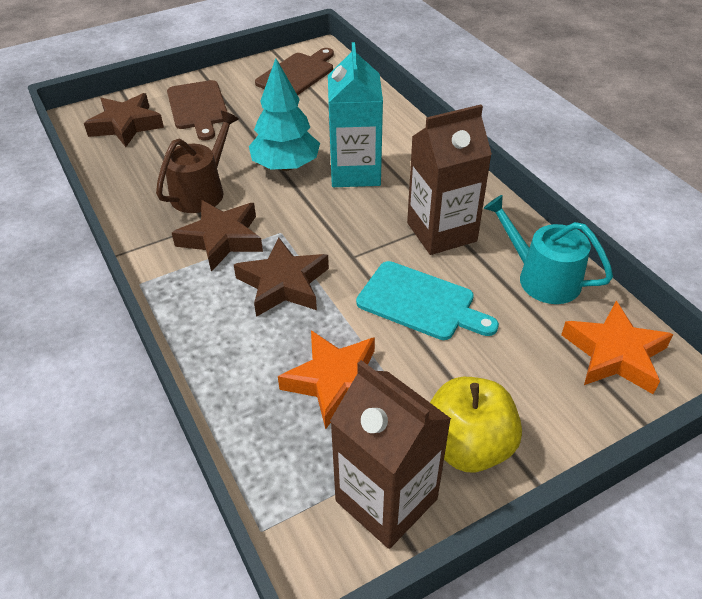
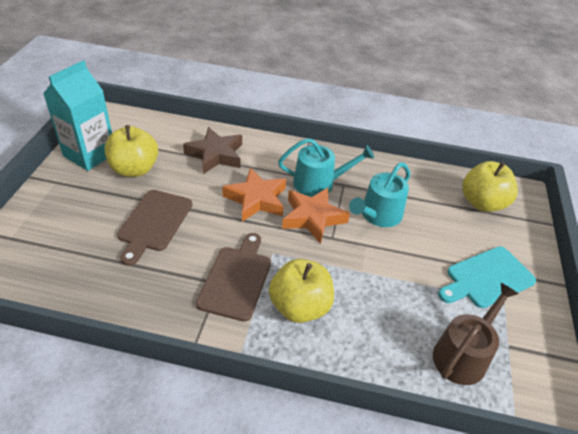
brown carton: 2 -> 0
brown star: 3 -> 1
turquoise tree: 1 -> 0
turquoise watering can: 1 -> 2
yellow apple: 1 -> 3

